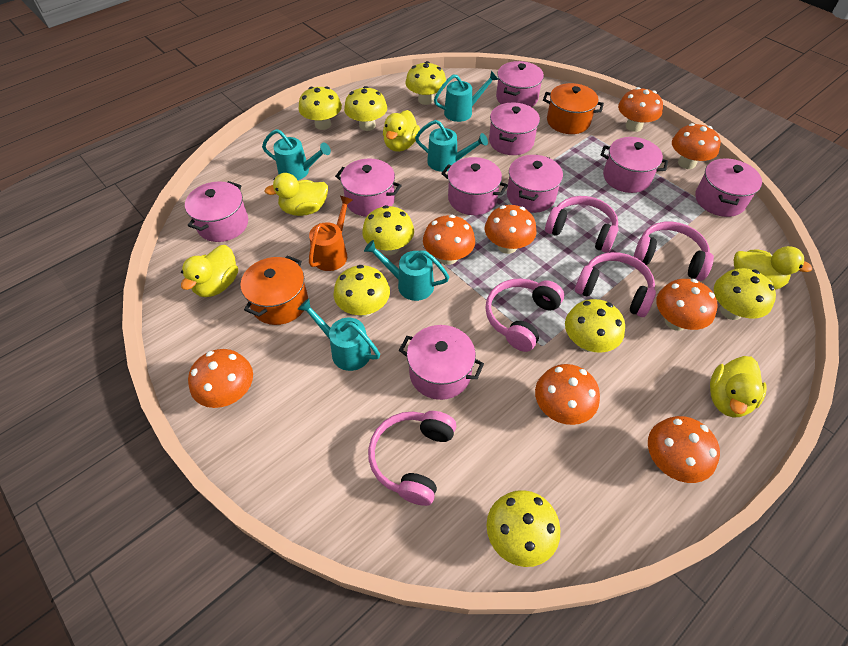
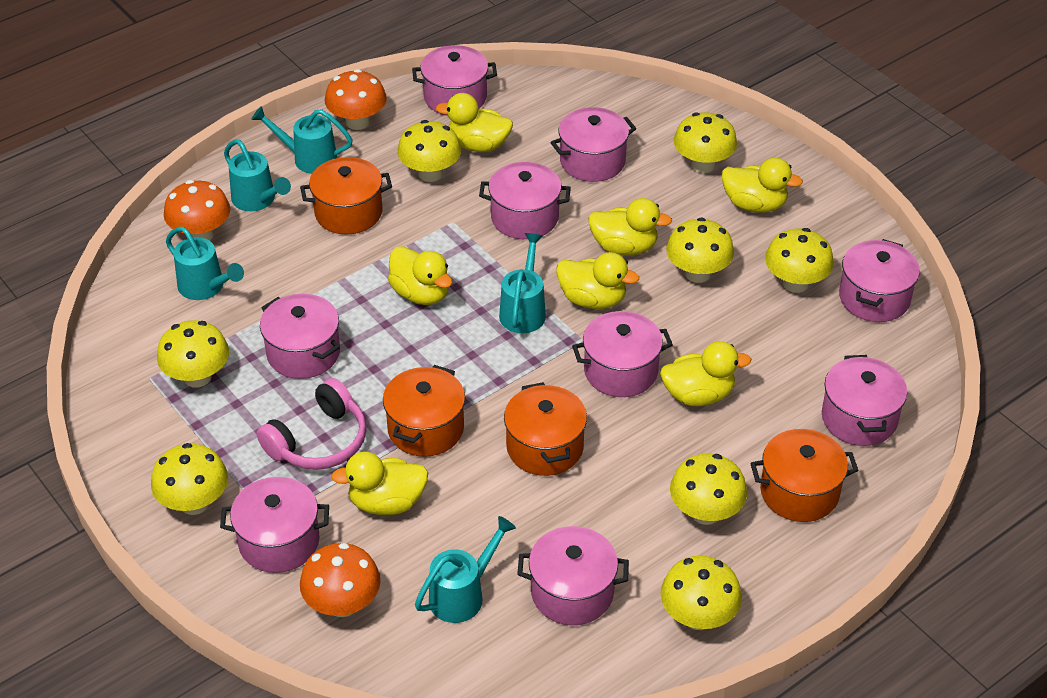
orange mushroom: 8 -> 3
orange pot: 2 -> 4
orange watering can: 1 -> 0
pink headphones: 5 -> 1
yellow duck: 5 -> 7

